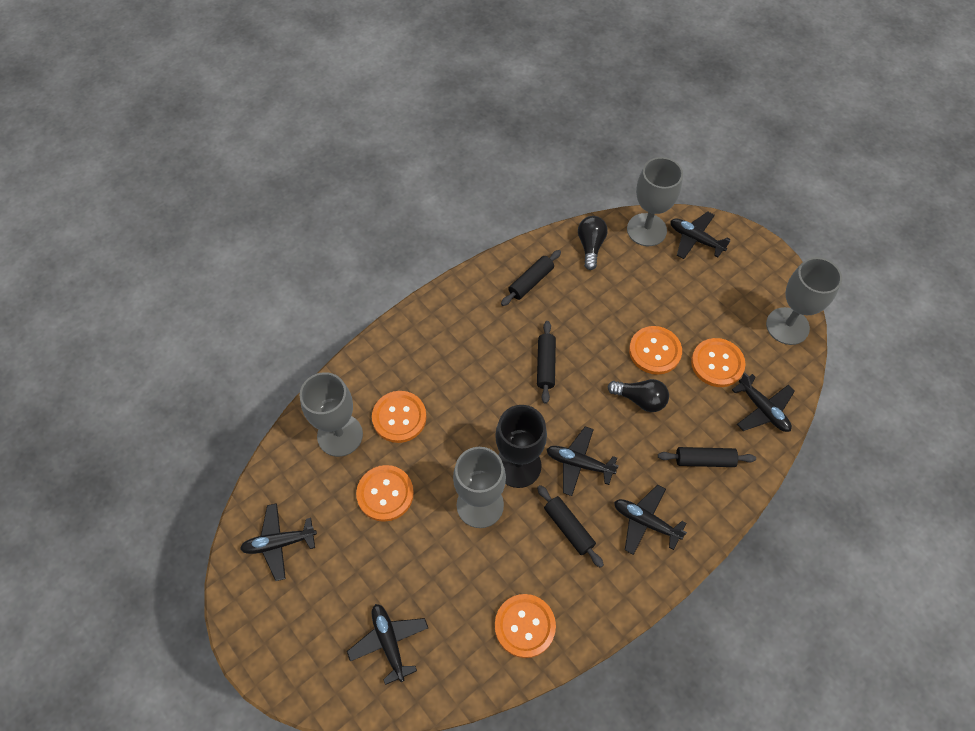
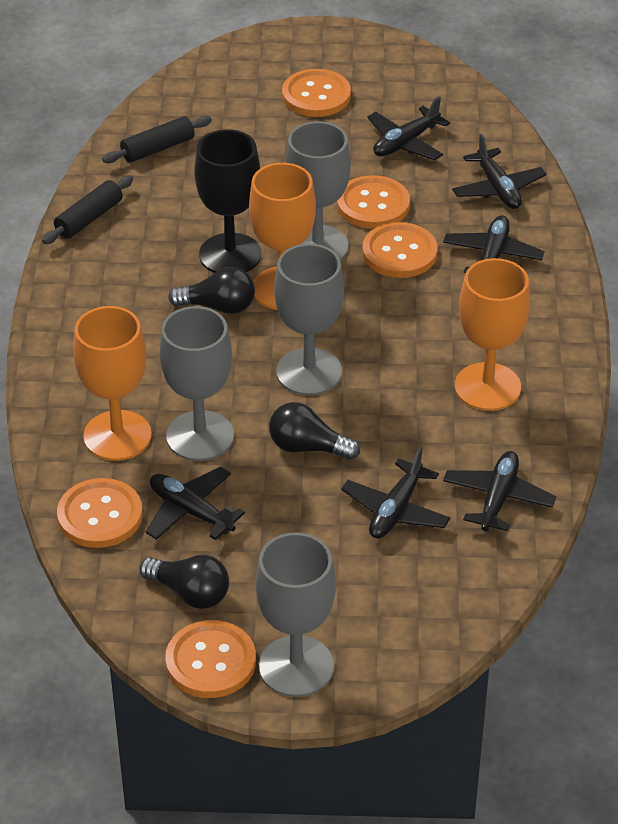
black light bulb: 2 -> 3
black rolling pin: 4 -> 2
orange goblet: 0 -> 3

